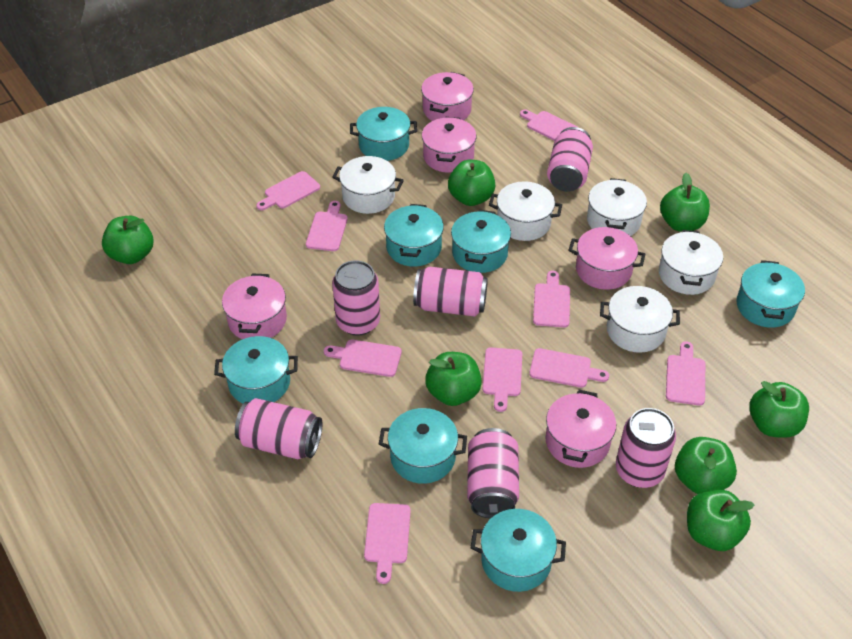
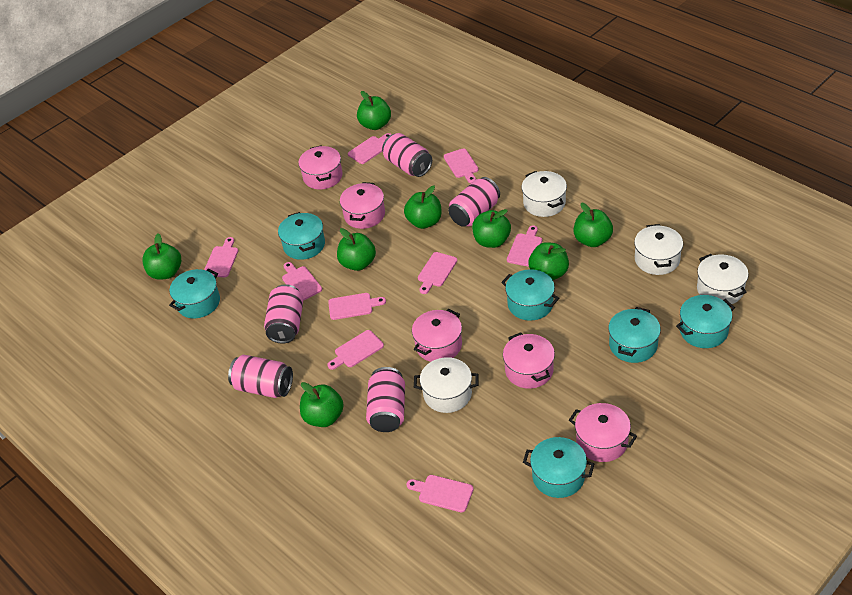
green apple: 7 -> 8
pink can: 6 -> 5
turquoise pot: 7 -> 6
white pot: 5 -> 4

